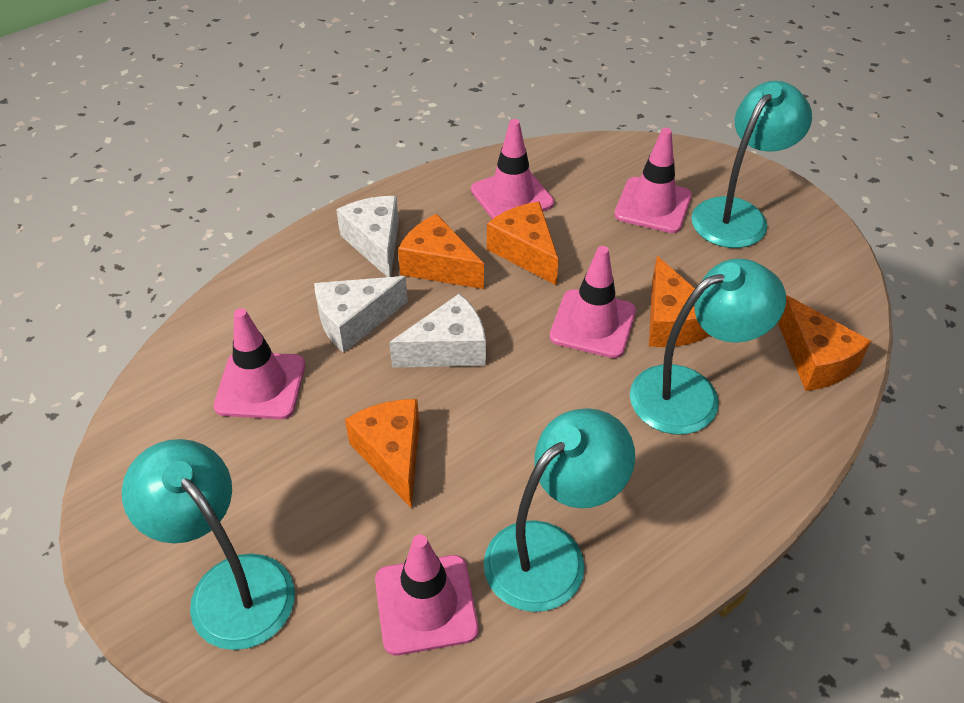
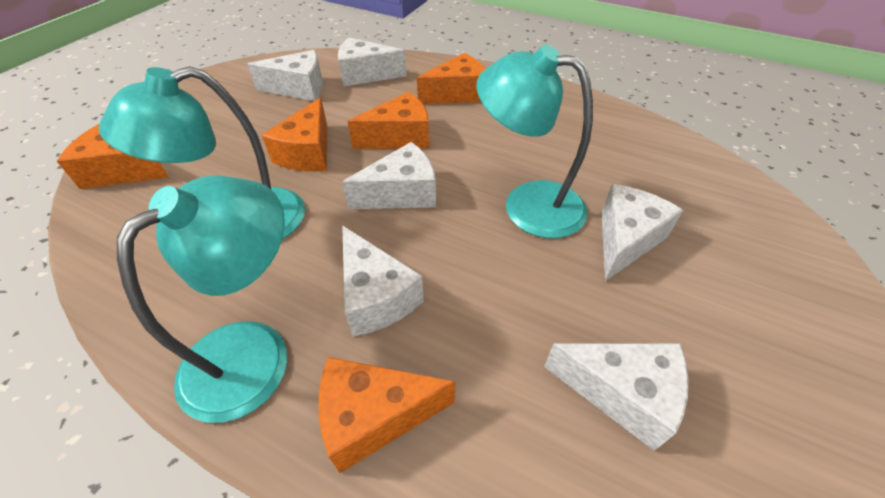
pink traffic cone: 5 -> 0
turquoise lamp: 4 -> 3
white cheese: 3 -> 6

